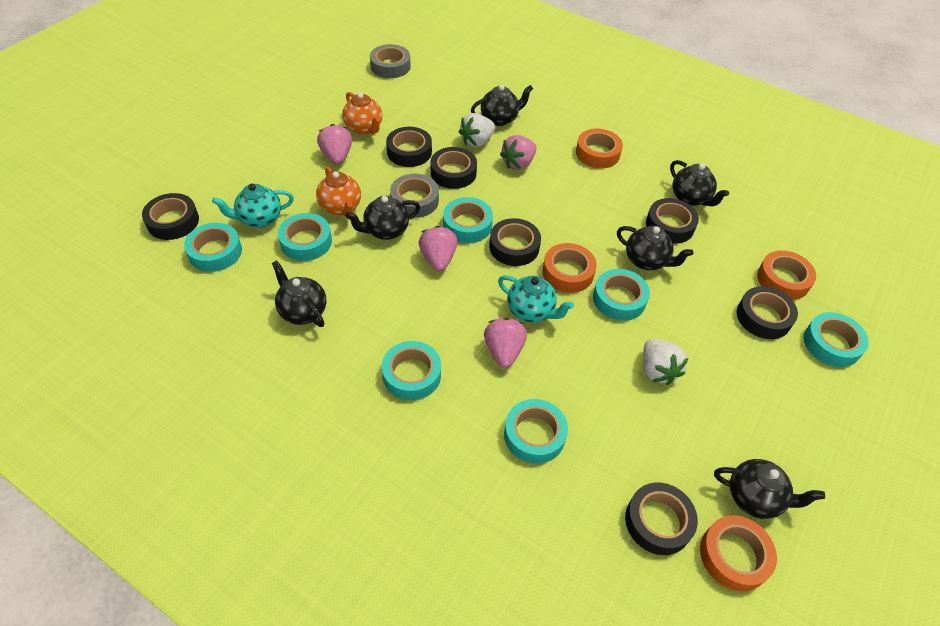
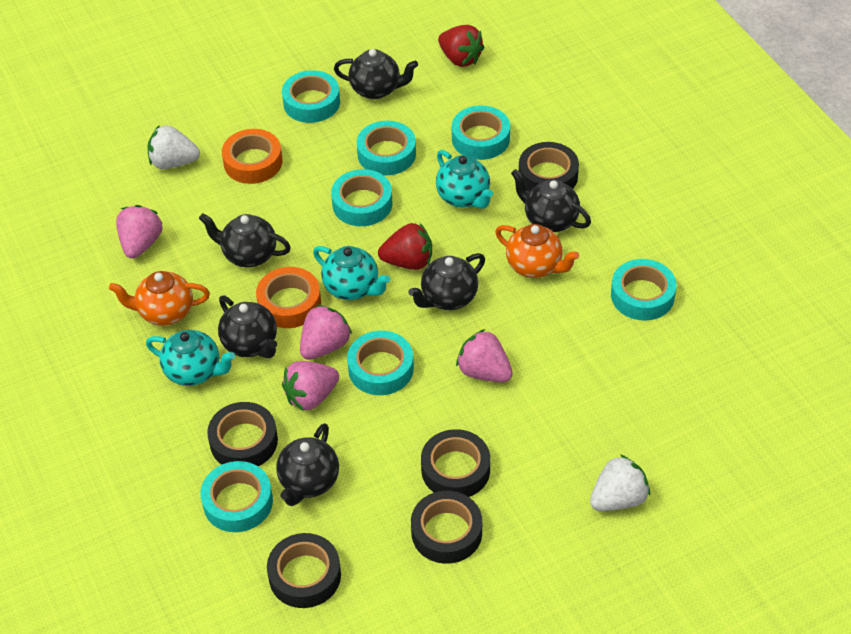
black tape: 7 -> 5
grey tape: 2 -> 0
orange tape: 4 -> 2
red strawberry: 0 -> 2
turquoise teapot: 2 -> 3

